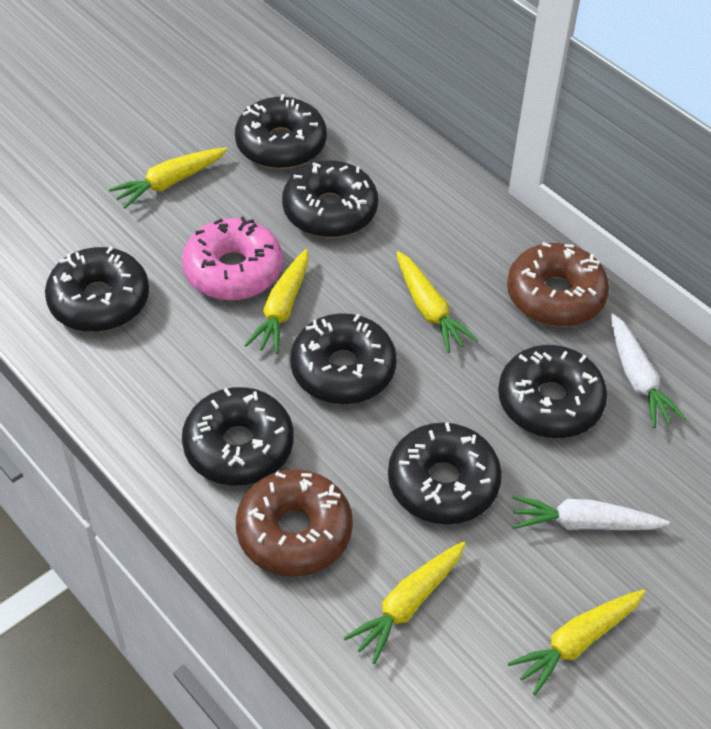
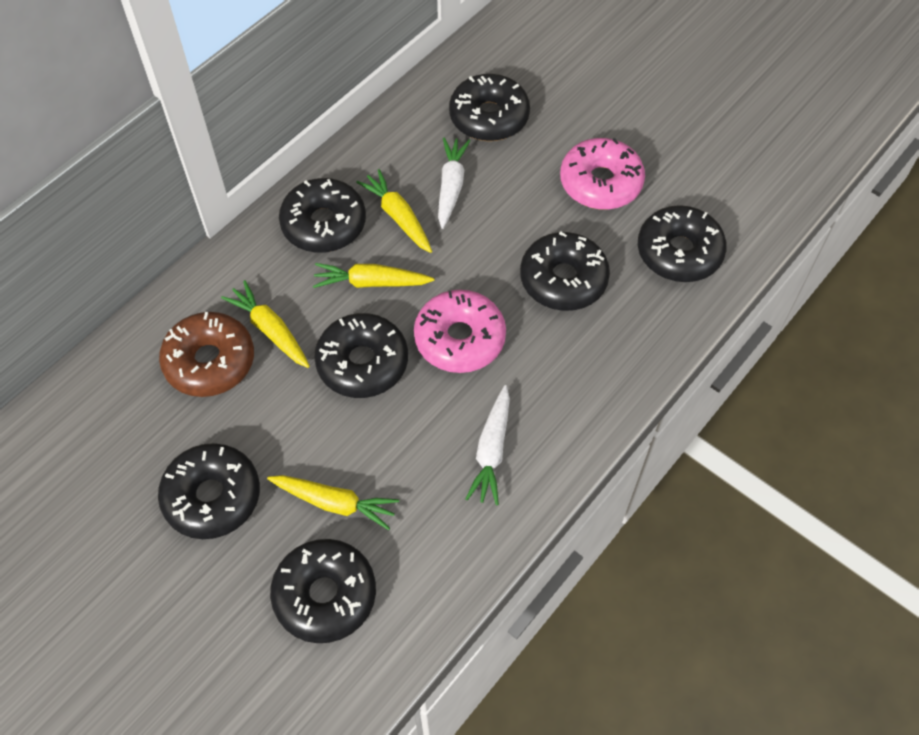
brown donut: 2 -> 1
pink donut: 1 -> 2
yellow carrot: 5 -> 4

